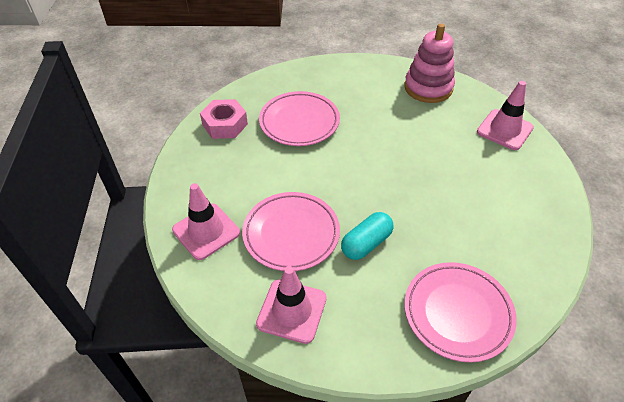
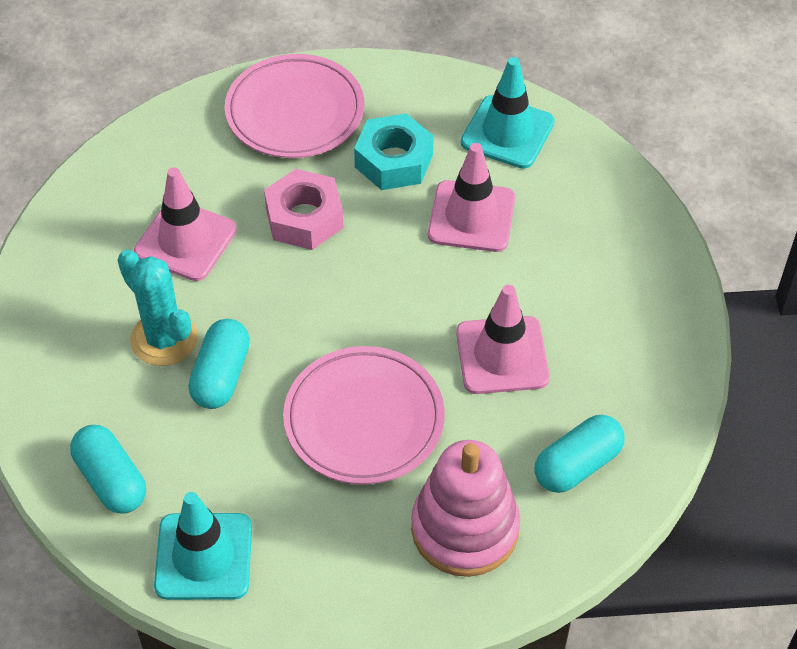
pink plate: 3 -> 2
turquoise cactus: 0 -> 1
turquoise capsule: 1 -> 3
turquoise nut: 0 -> 1
turquoise traffic cone: 0 -> 2

